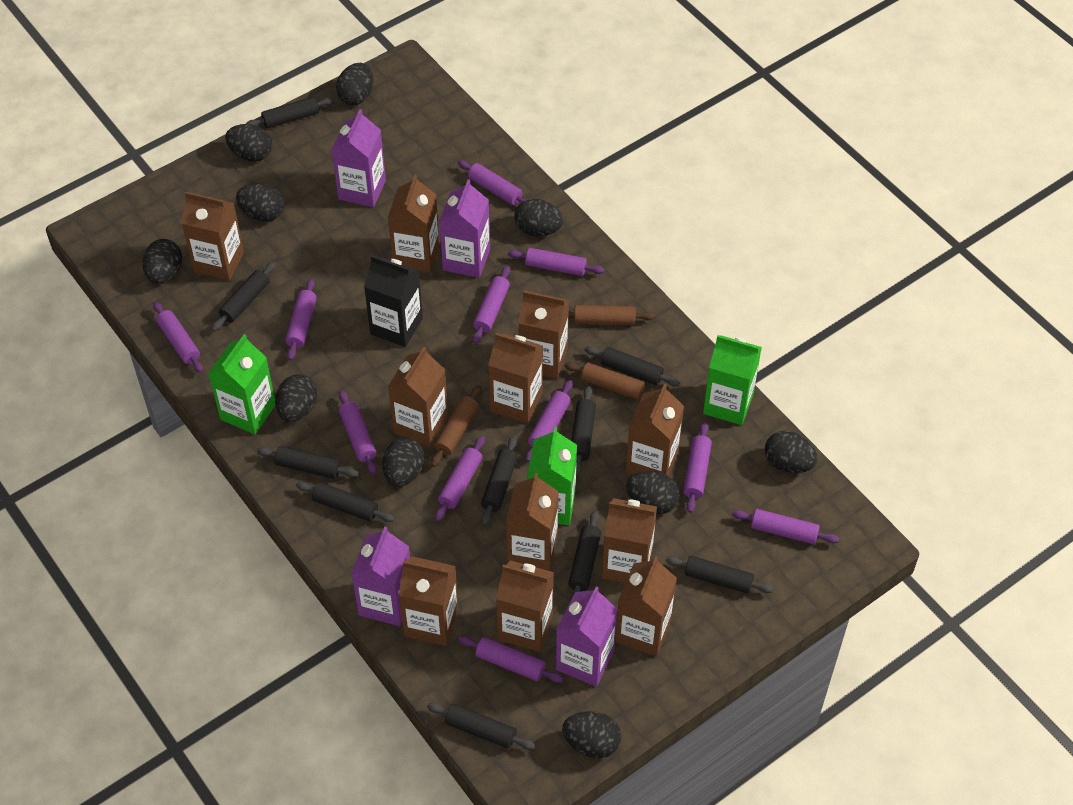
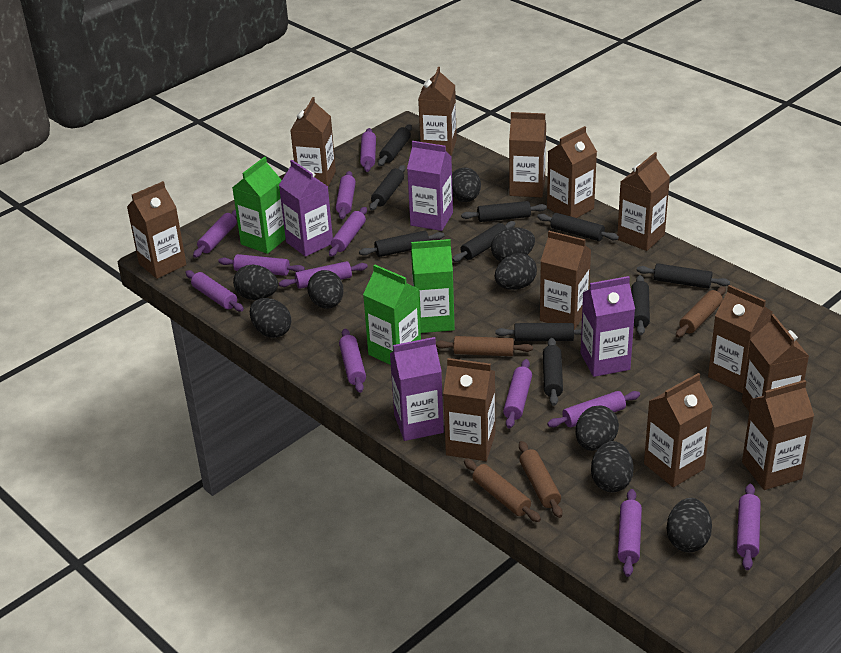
black carton: 1 -> 0
black egg: 10 -> 9
brown carton: 11 -> 12
brown rolling pin: 3 -> 4
purple rolling pin: 11 -> 12

